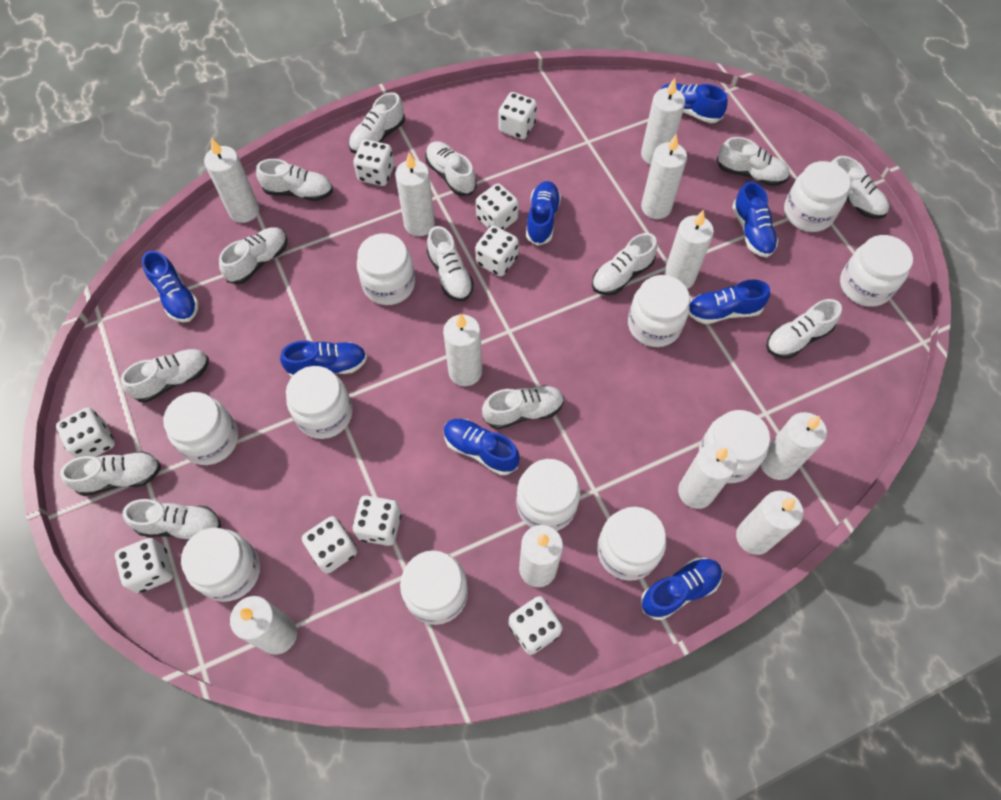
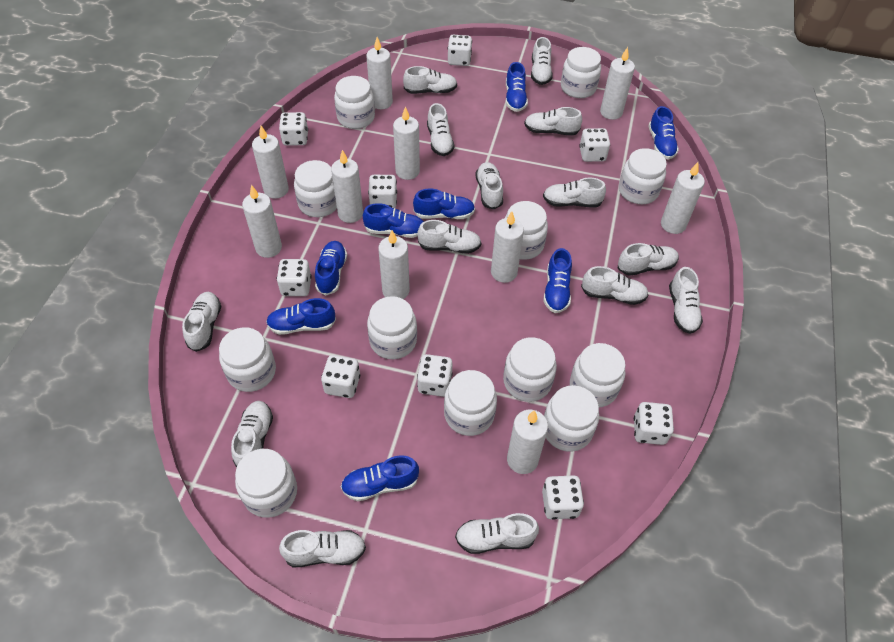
white candle: 11 -> 10
white jar: 11 -> 12
white shoe: 13 -> 14

